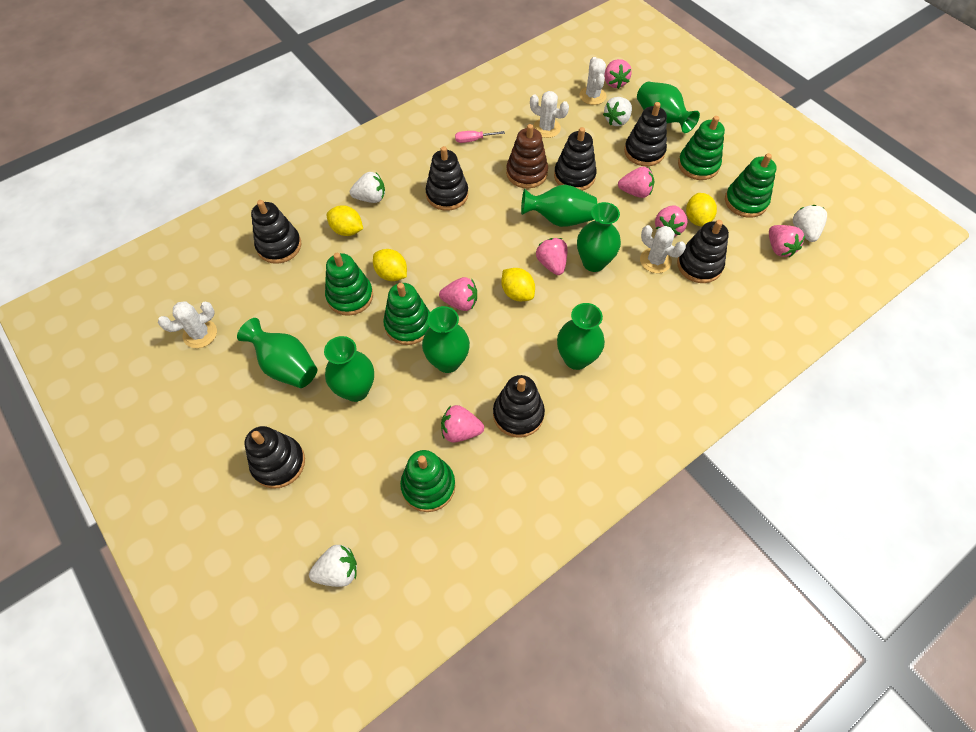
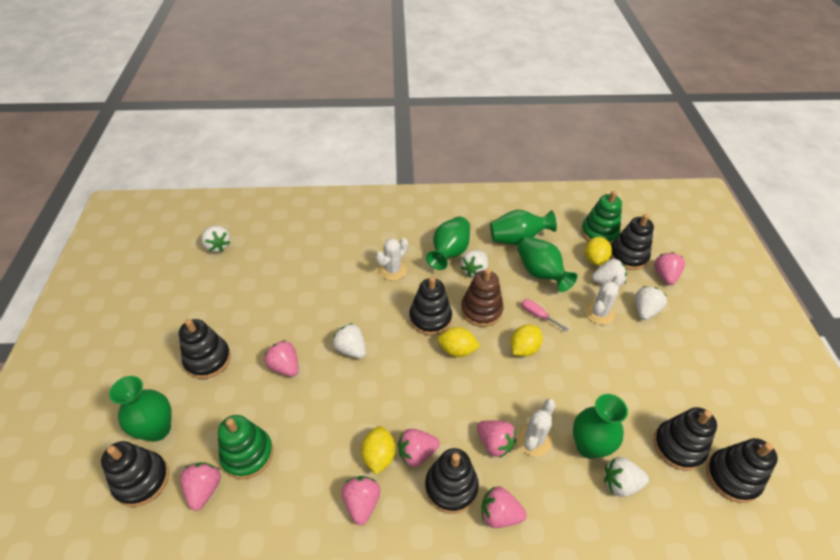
green stacking toy: 5 -> 2
green vase: 7 -> 5
white cactus: 4 -> 3
white strawberry: 4 -> 6

